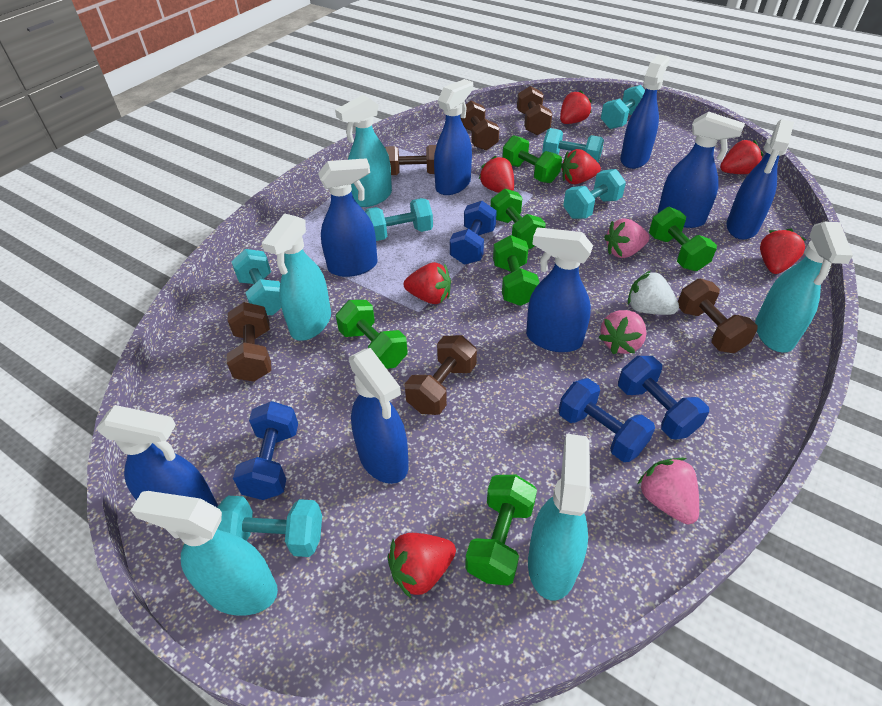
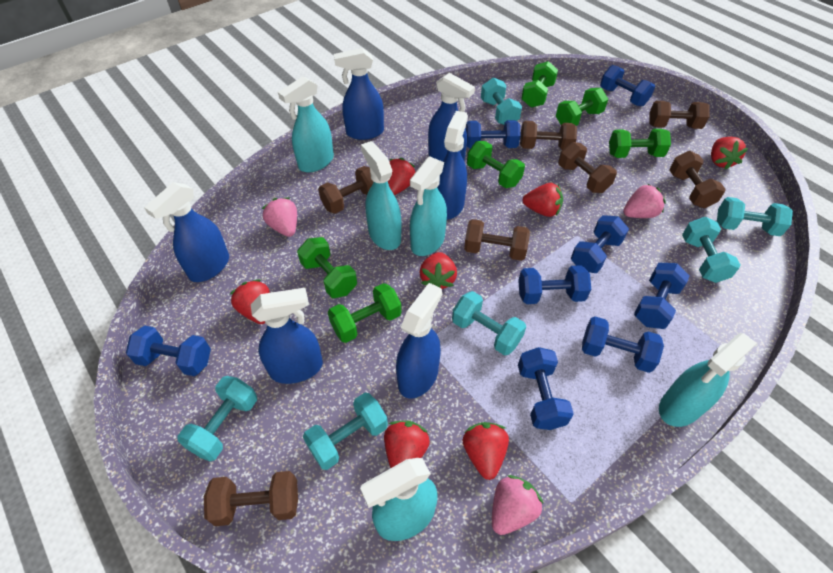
blue dumbbell: 4 -> 8
blue spray bottle: 8 -> 6
brown dumbbell: 6 -> 7
white strawberry: 1 -> 0

